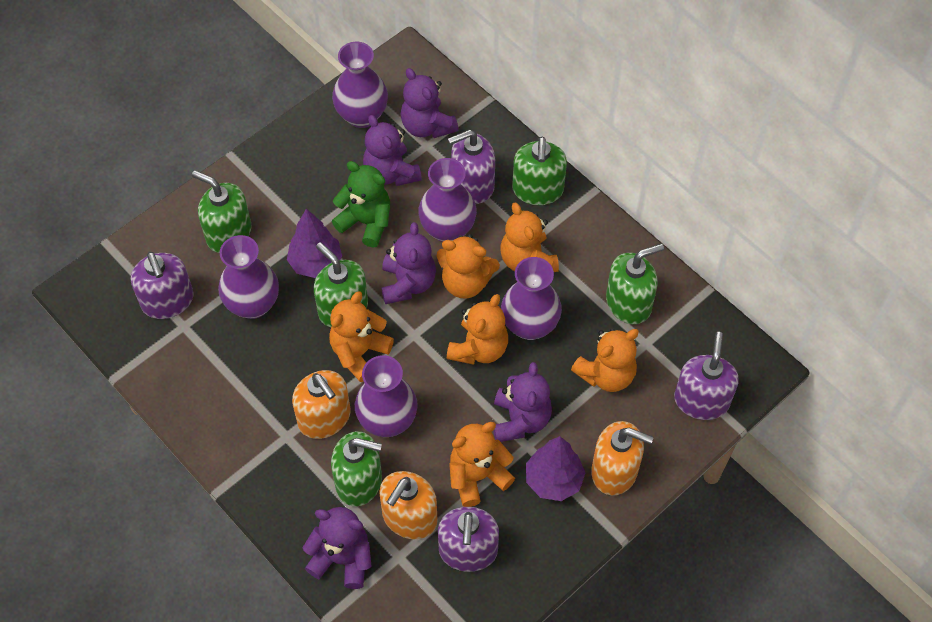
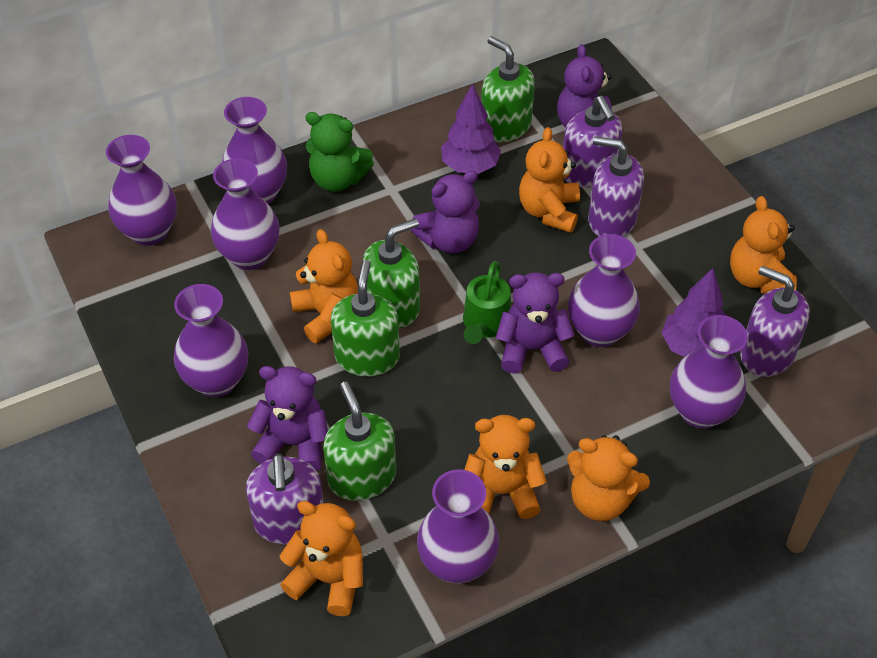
green soap dispenser: 5 -> 4
green watering can: 0 -> 1
orange soap dispenser: 3 -> 0
purple teddy bear: 5 -> 4
purple vase: 5 -> 7

